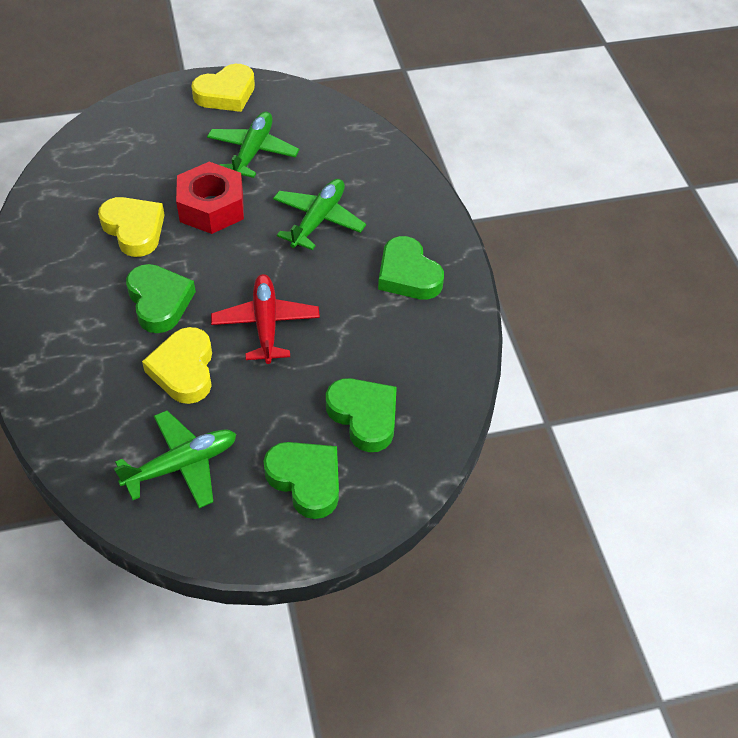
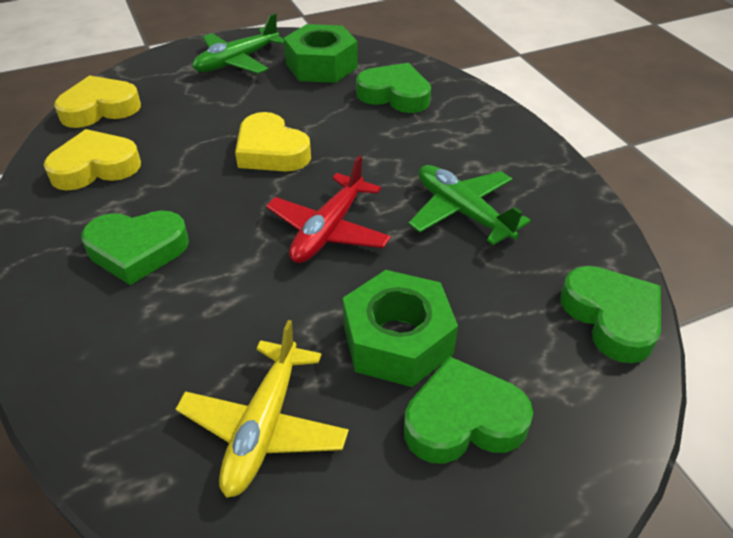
green nut: 0 -> 2
green plane: 3 -> 2
red nut: 1 -> 0
yellow plane: 0 -> 1

